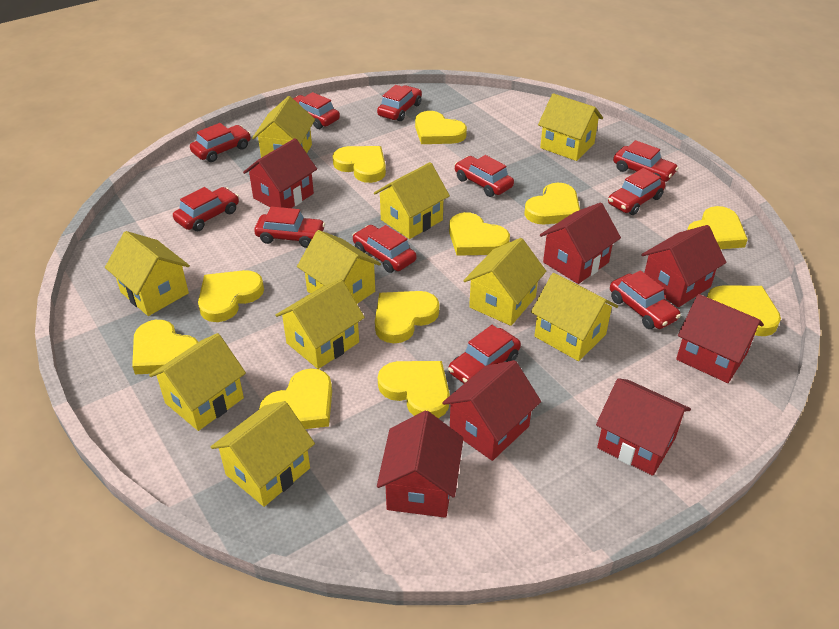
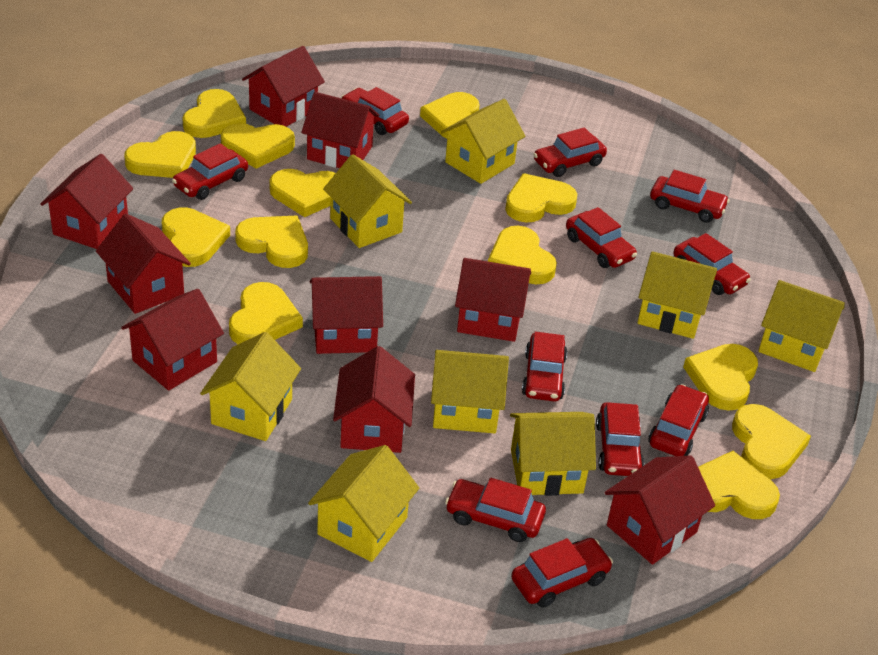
red house: 7 -> 9
yellow heart: 11 -> 13
yellow house: 10 -> 8

